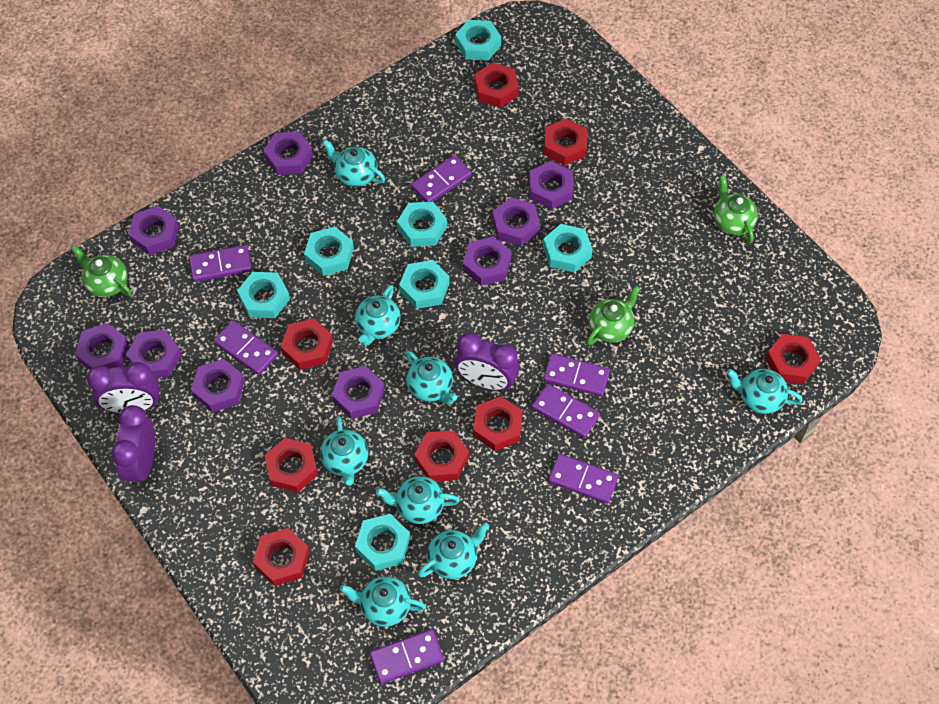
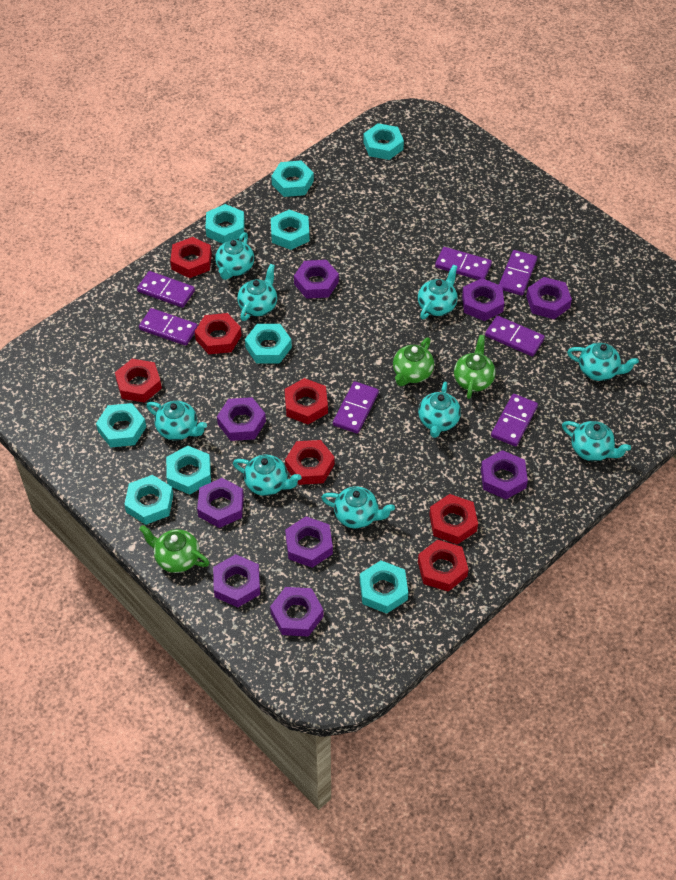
purple clock: 3 -> 0
red nut: 8 -> 7
turquoise nut: 7 -> 9
turquoise teapot: 8 -> 9

